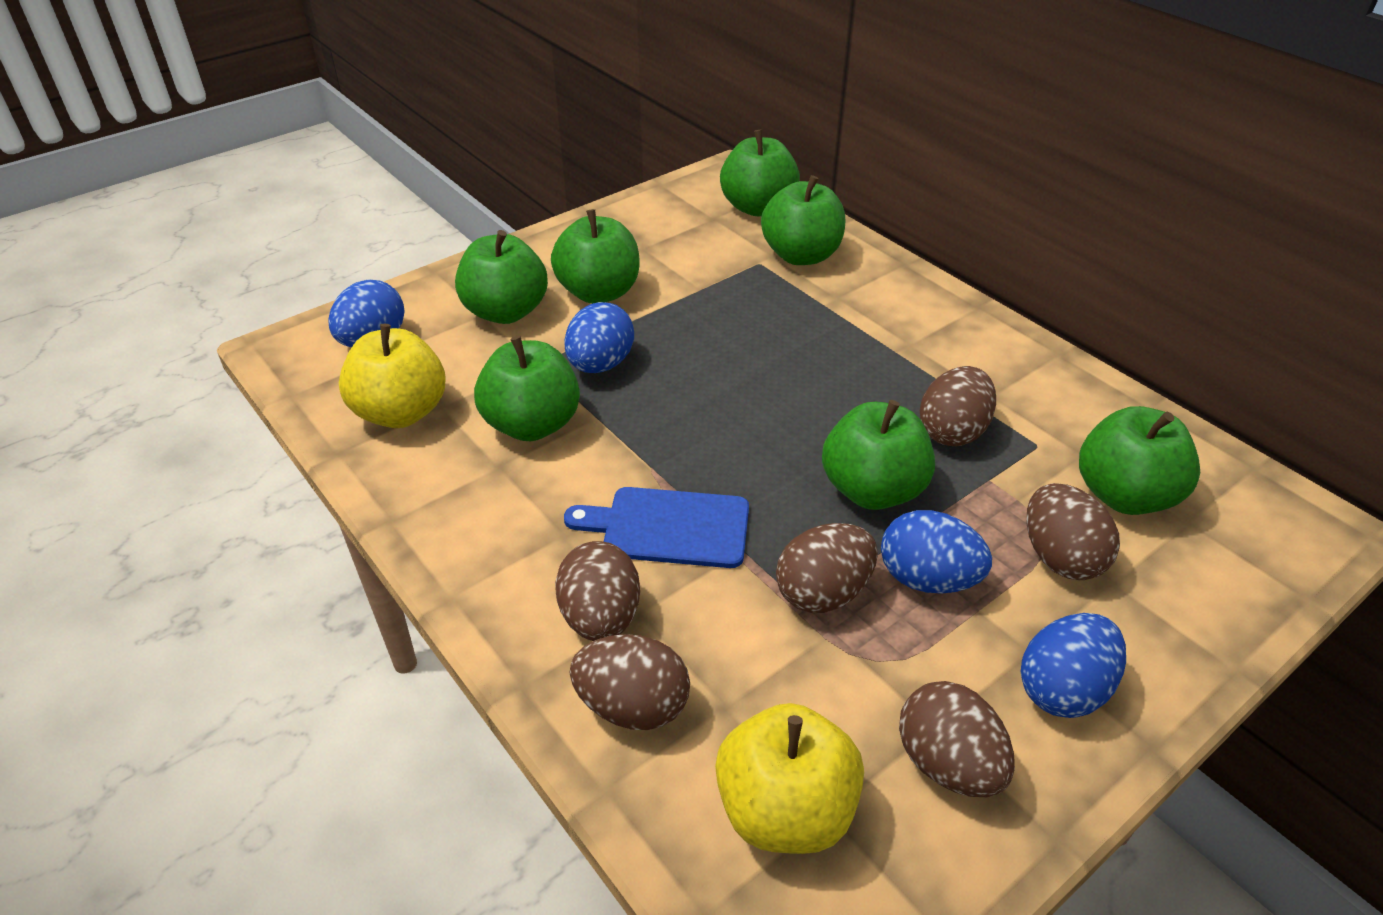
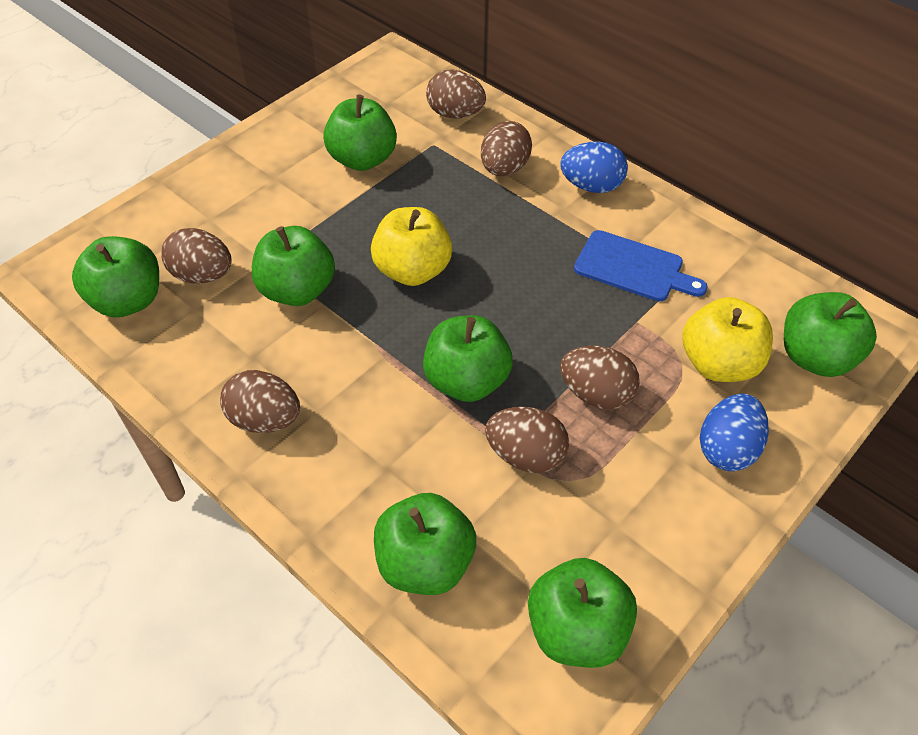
blue egg: 4 -> 2

